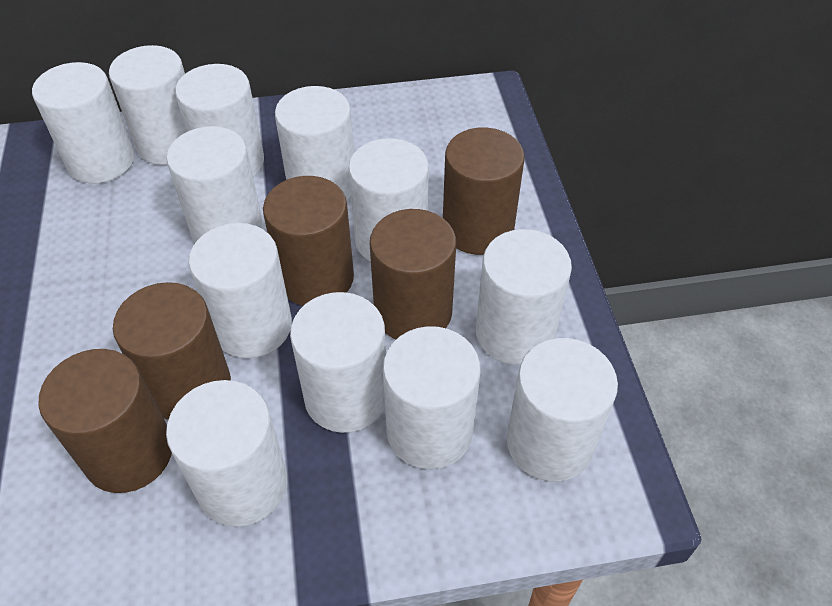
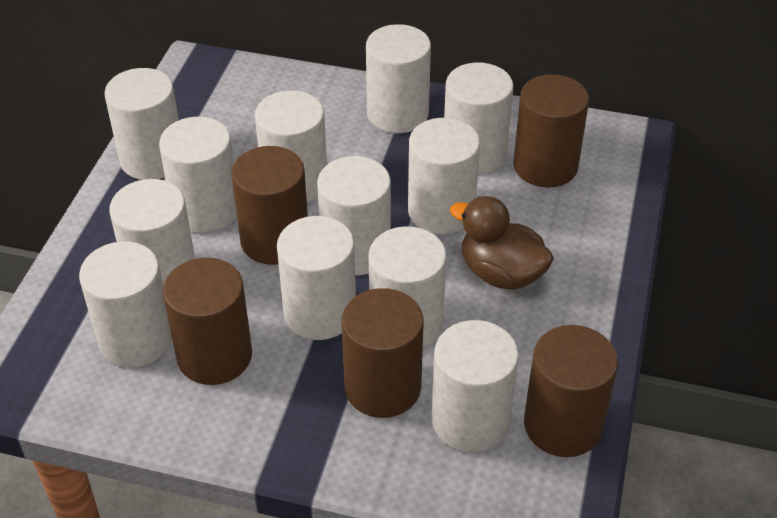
brown duck: 0 -> 1

